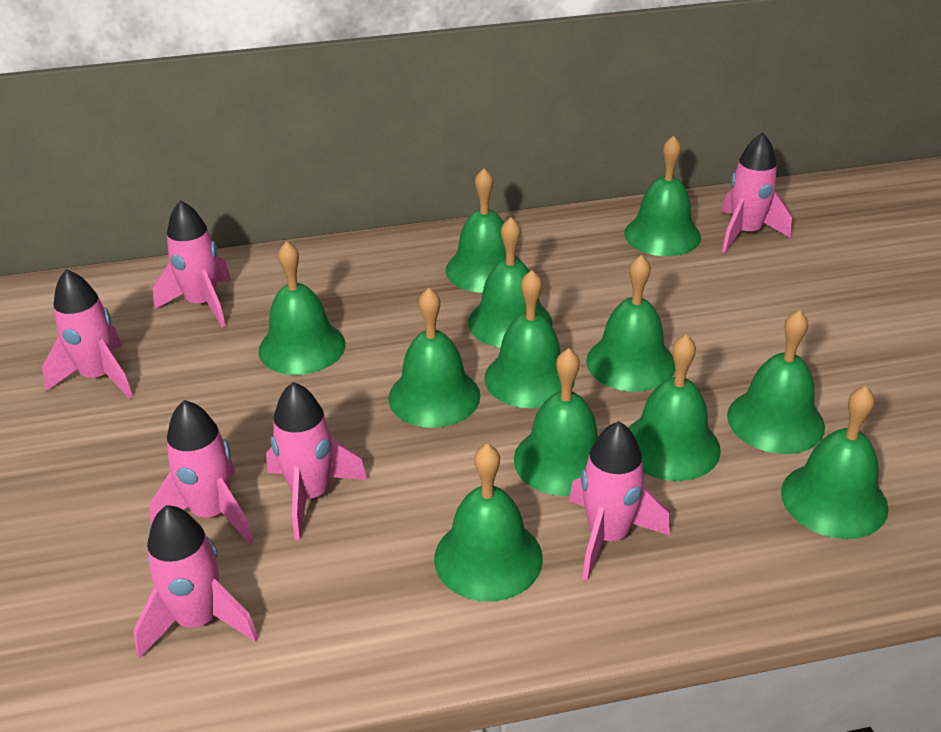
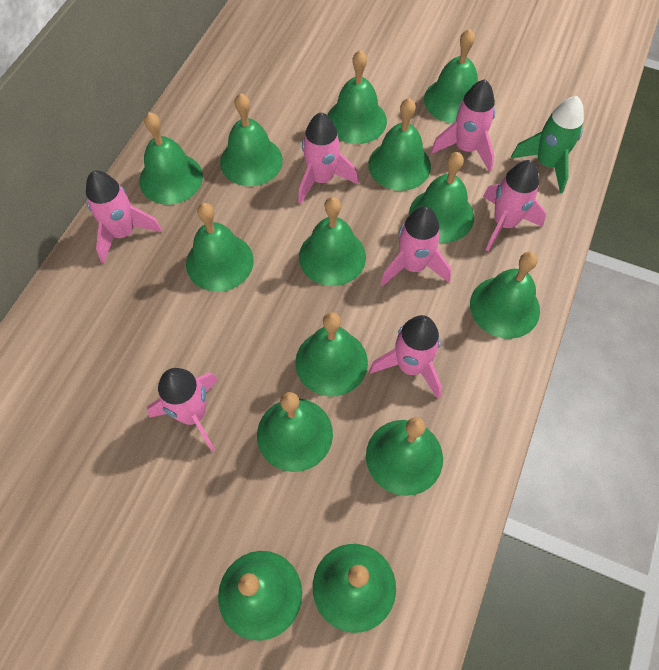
green bell: 12 -> 14
green rocket: 0 -> 1

